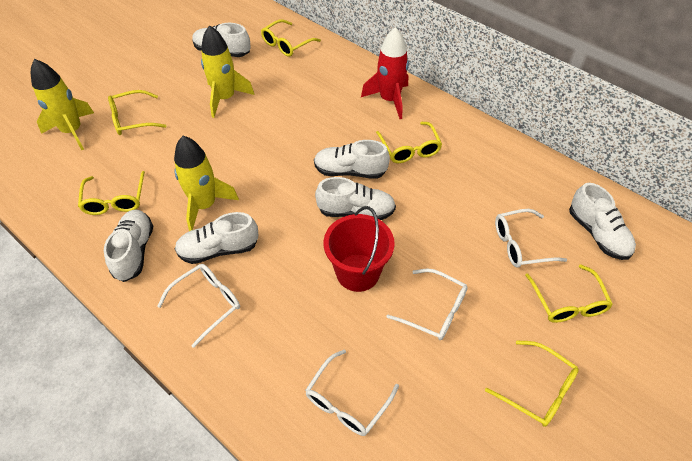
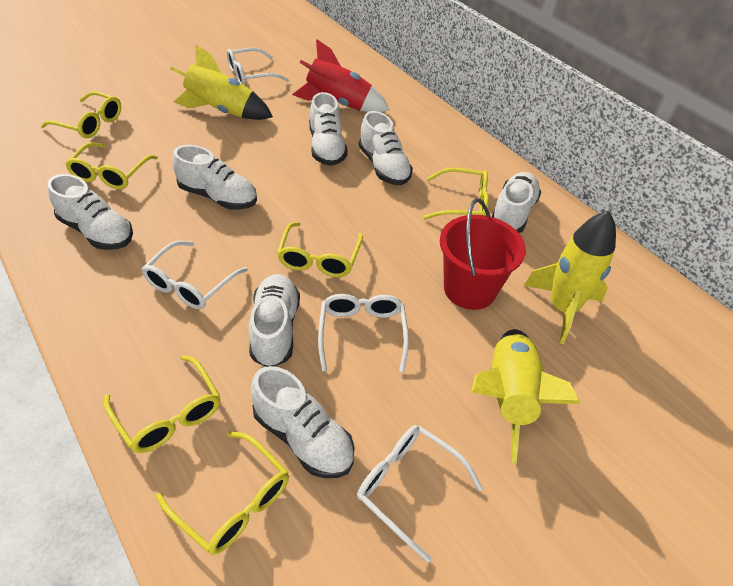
white shoe: 6 -> 7

